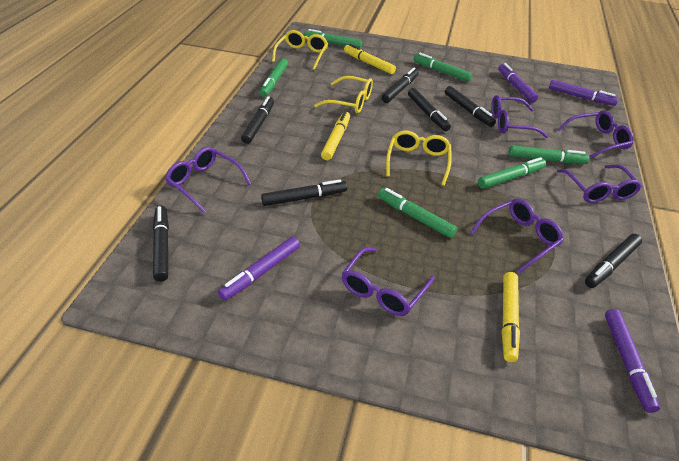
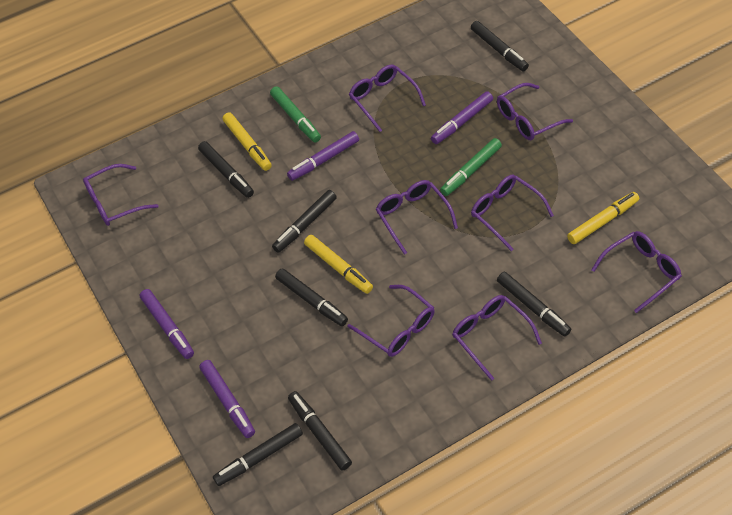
green marker: 6 -> 2
purple glasses: 6 -> 8
yellow glasses: 3 -> 0

